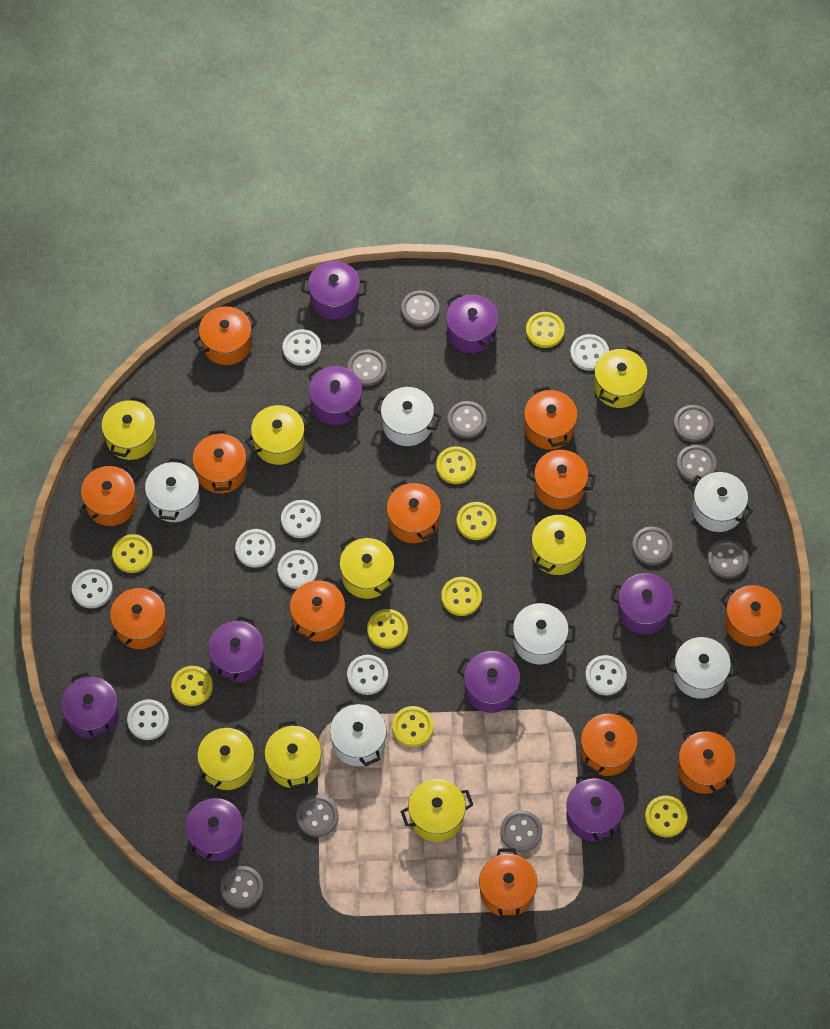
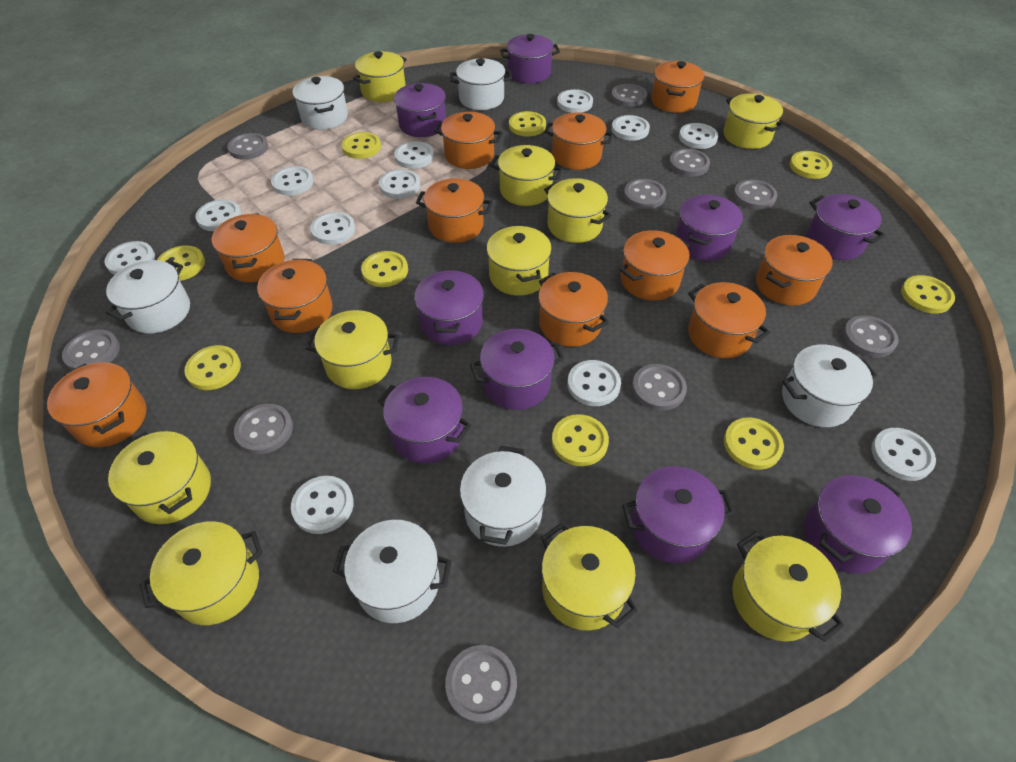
orange pot: 12 -> 11
white button: 9 -> 12
yellow pot: 8 -> 10

